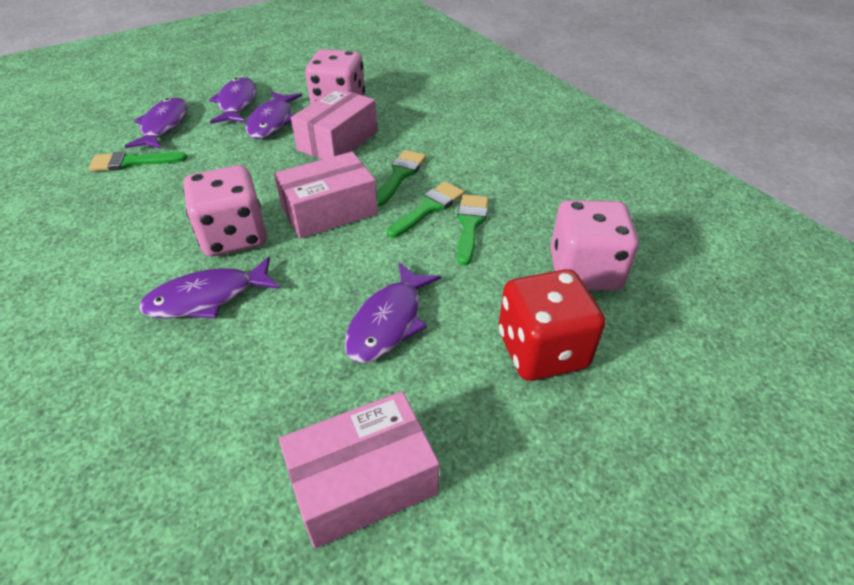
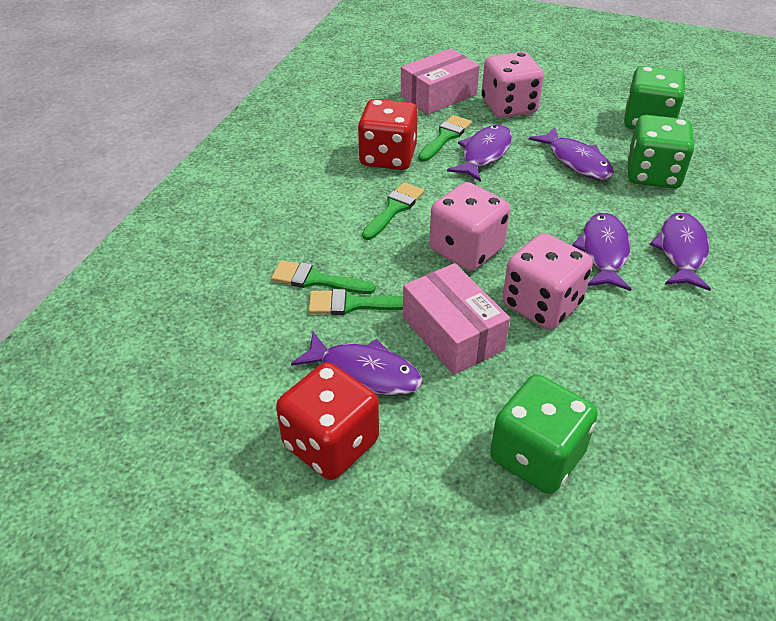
green dice: 0 -> 3
pink box: 3 -> 2
red dice: 1 -> 2

